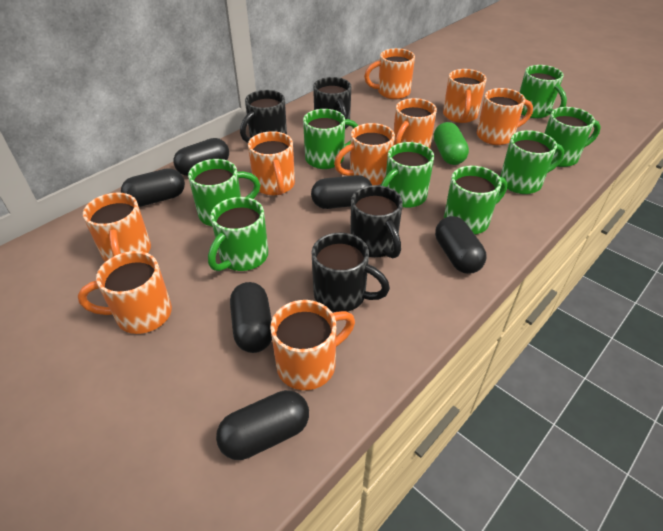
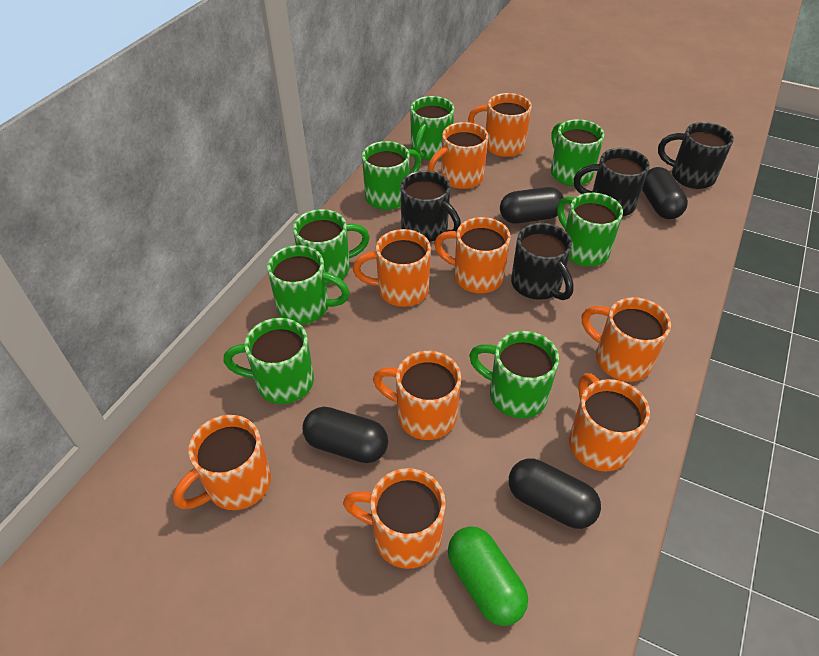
black capsule: 6 -> 4

